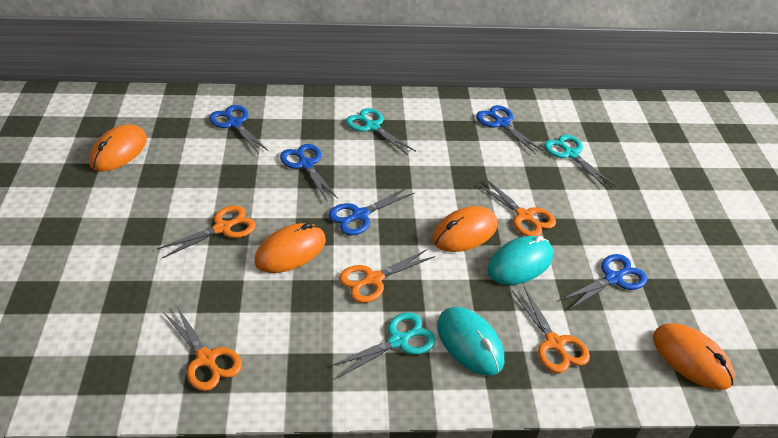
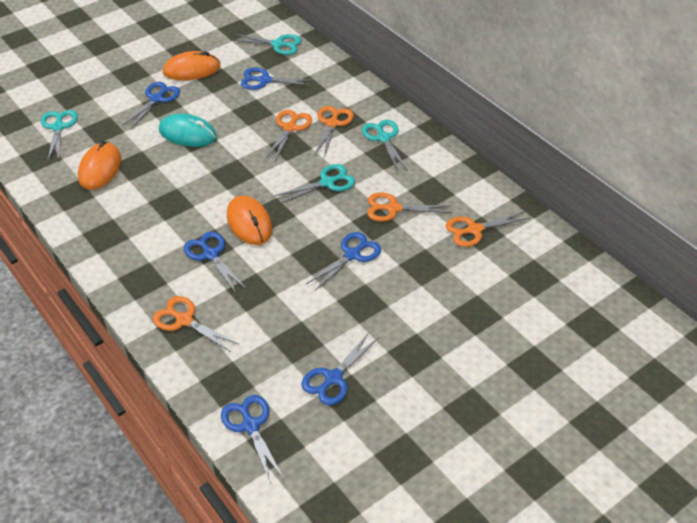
blue scissors: 5 -> 6
orange mouse: 4 -> 3
turquoise mouse: 2 -> 1
turquoise scissors: 3 -> 4

